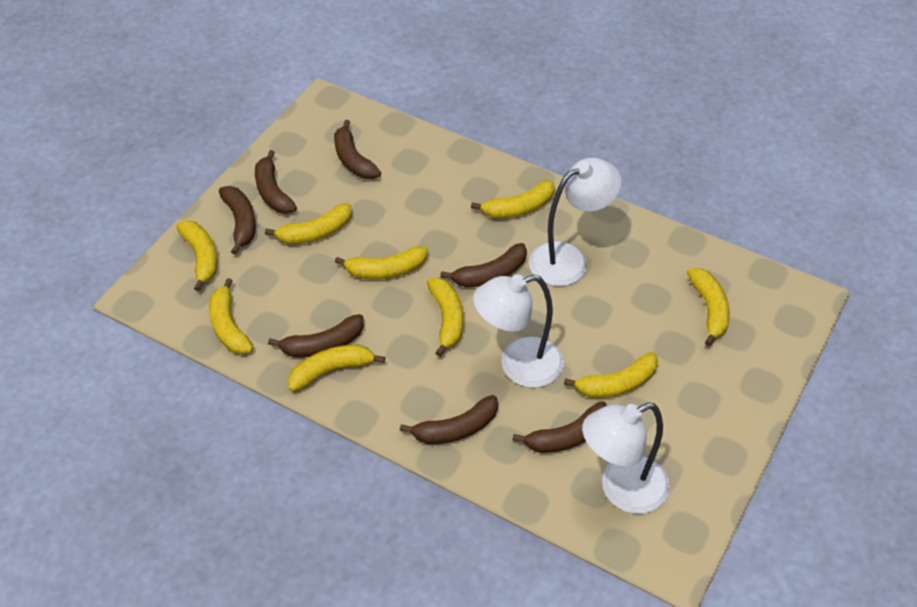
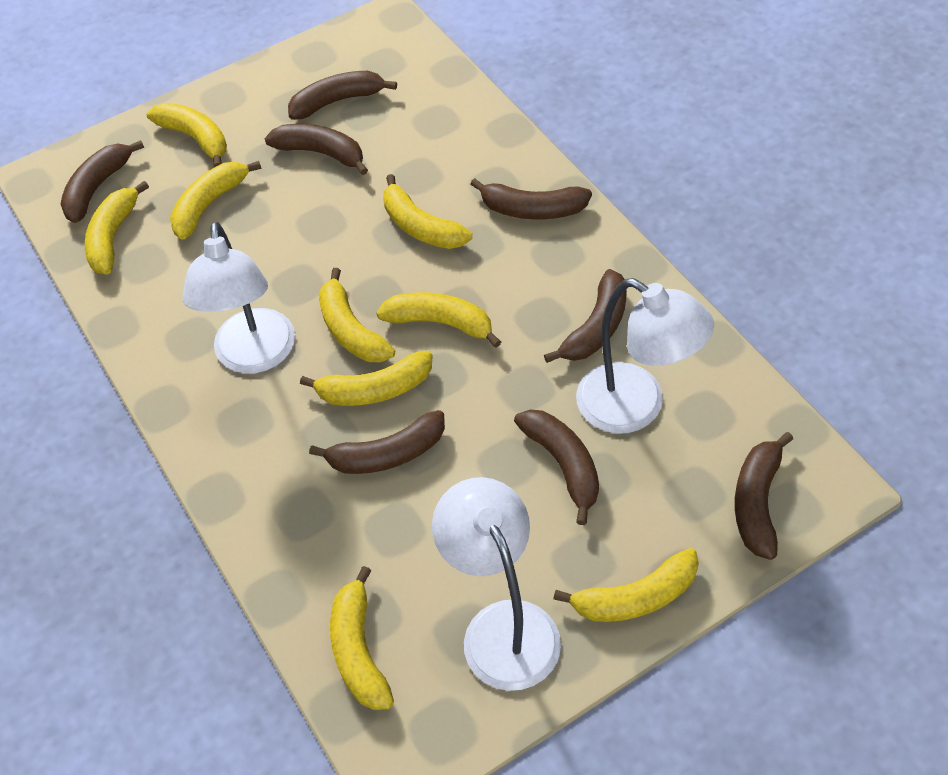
brown banana: 7 -> 8

